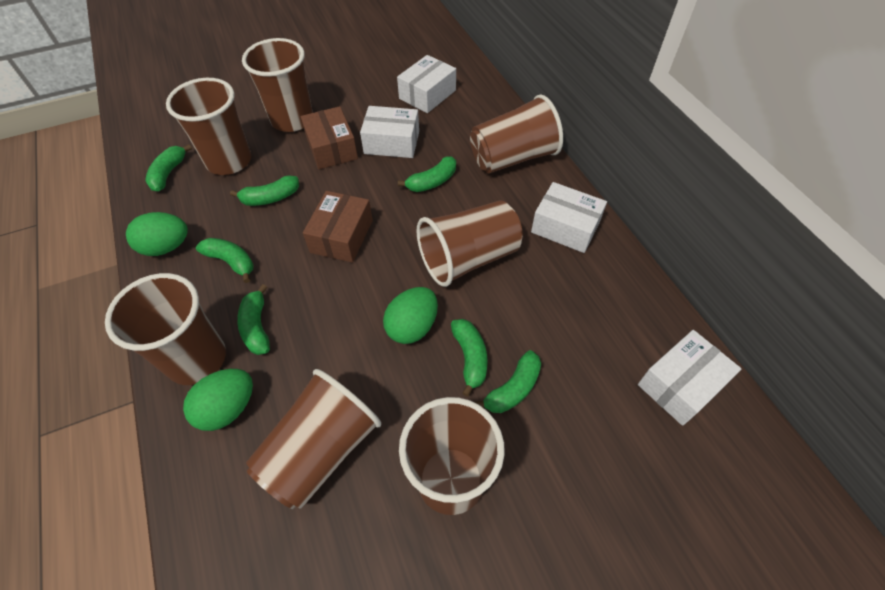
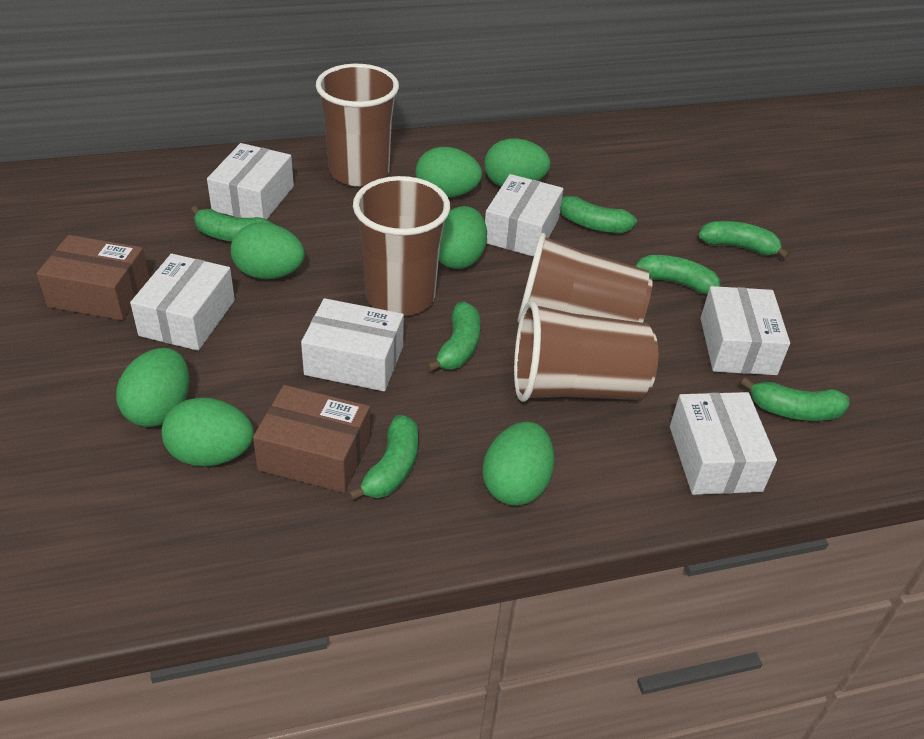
brown cup: 7 -> 4
green egg: 3 -> 7
white box: 4 -> 6

